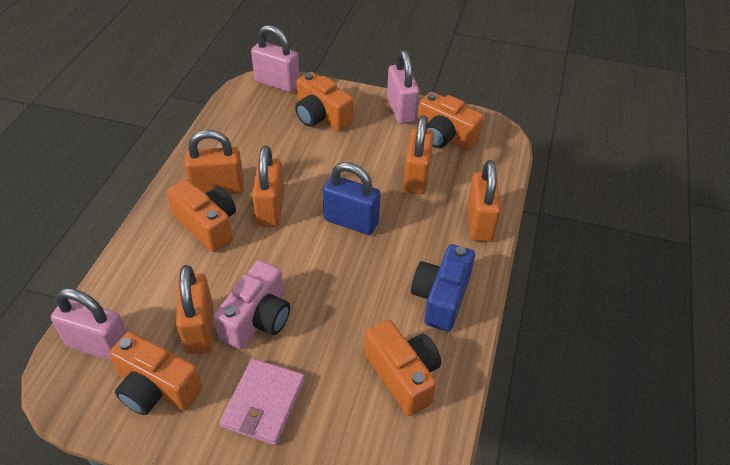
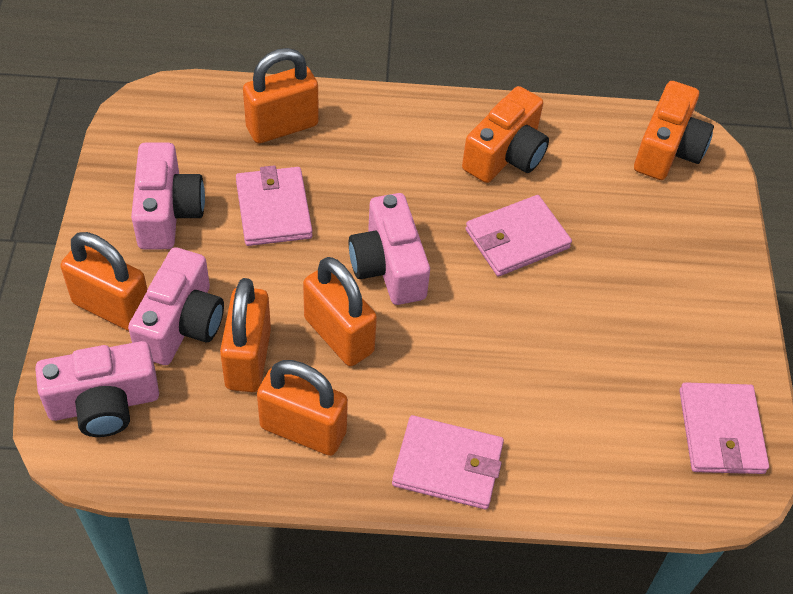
blue camera: 1 -> 0
blue padlock: 1 -> 0
orange camera: 5 -> 2
pink camera: 1 -> 4
pink padlock: 3 -> 0
pink wallet: 1 -> 4

